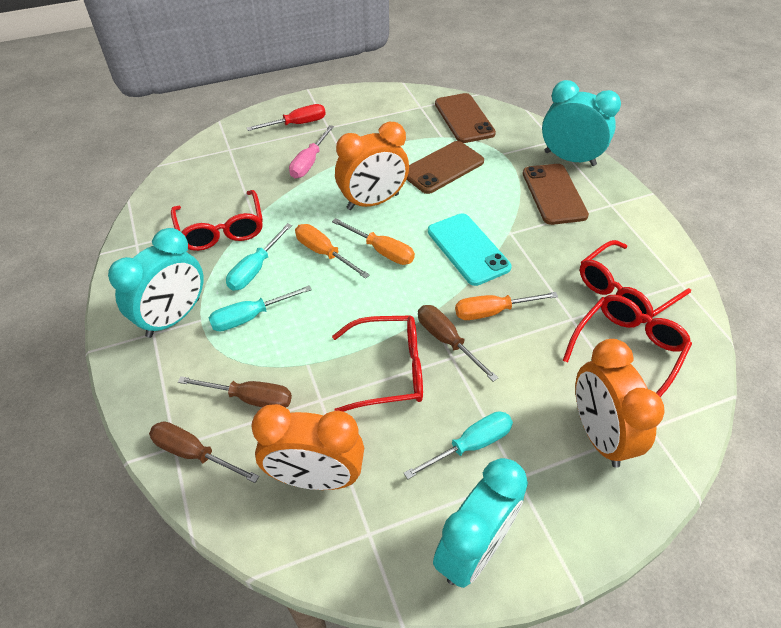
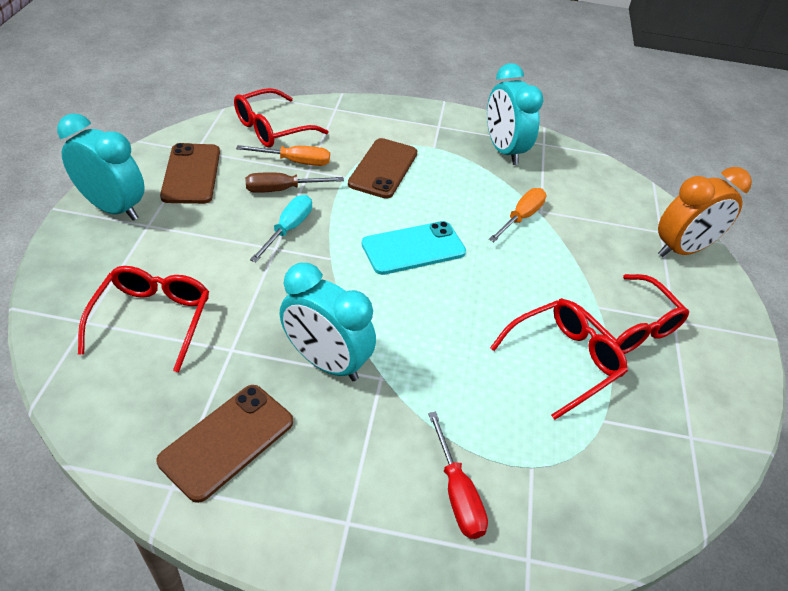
brown screwdriver: 3 -> 1
orange clock: 3 -> 1
orange screwdriver: 3 -> 2
pink screwdriver: 1 -> 0
turquoise screwdriver: 3 -> 1

